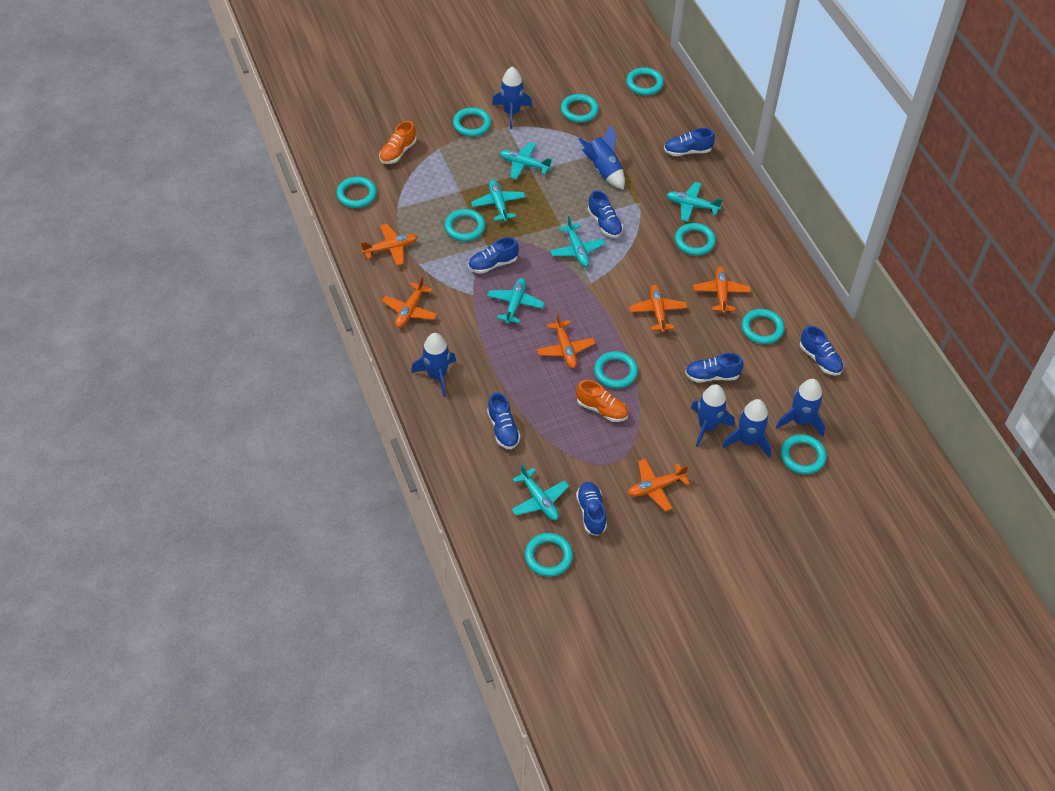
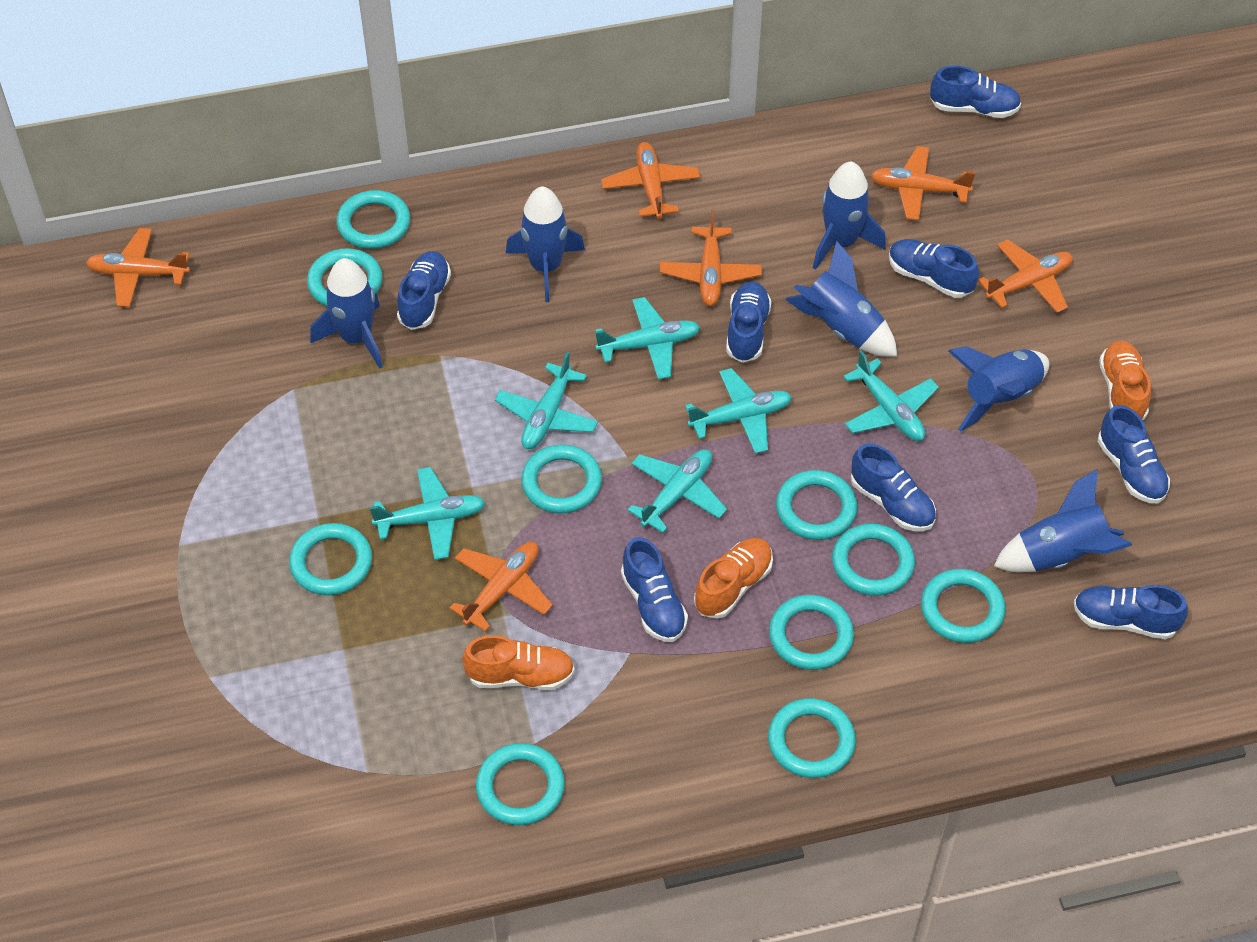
blue shoe: 7 -> 8
orange shoe: 2 -> 3

